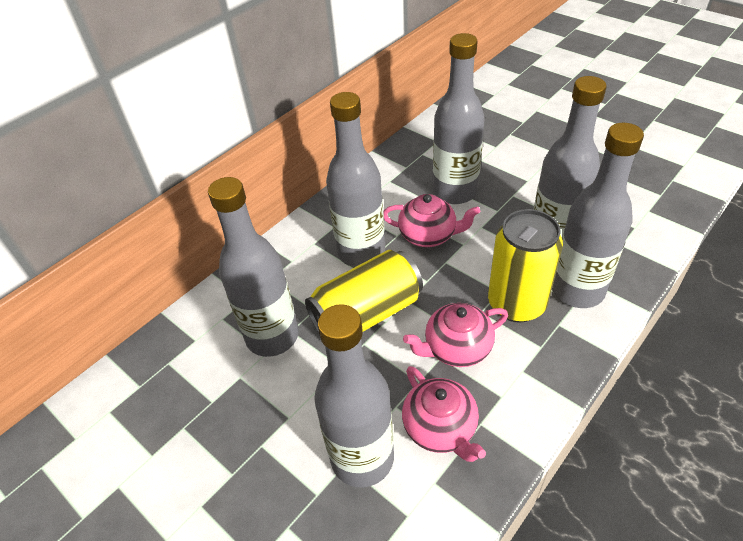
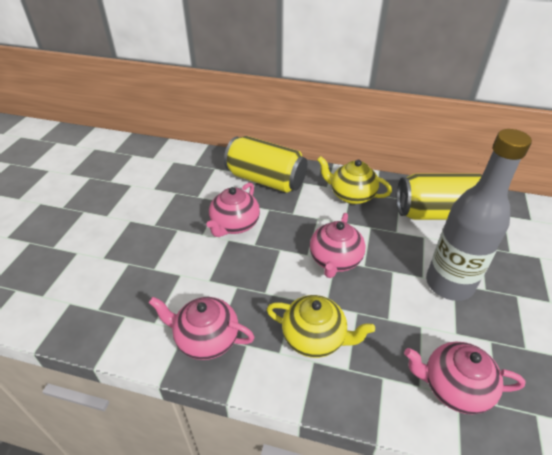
grey bottle: 6 -> 1
pink teapot: 3 -> 4
yellow teapot: 0 -> 2

